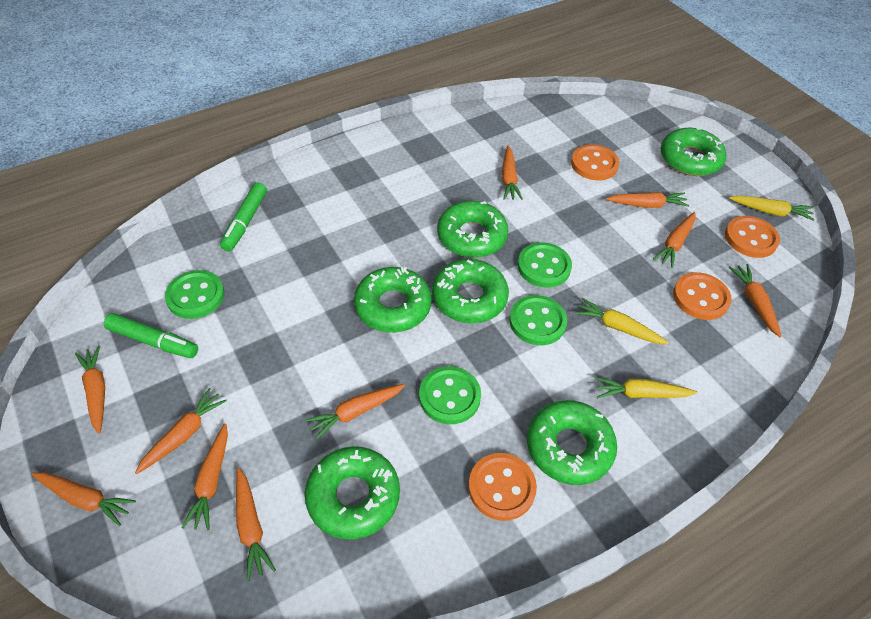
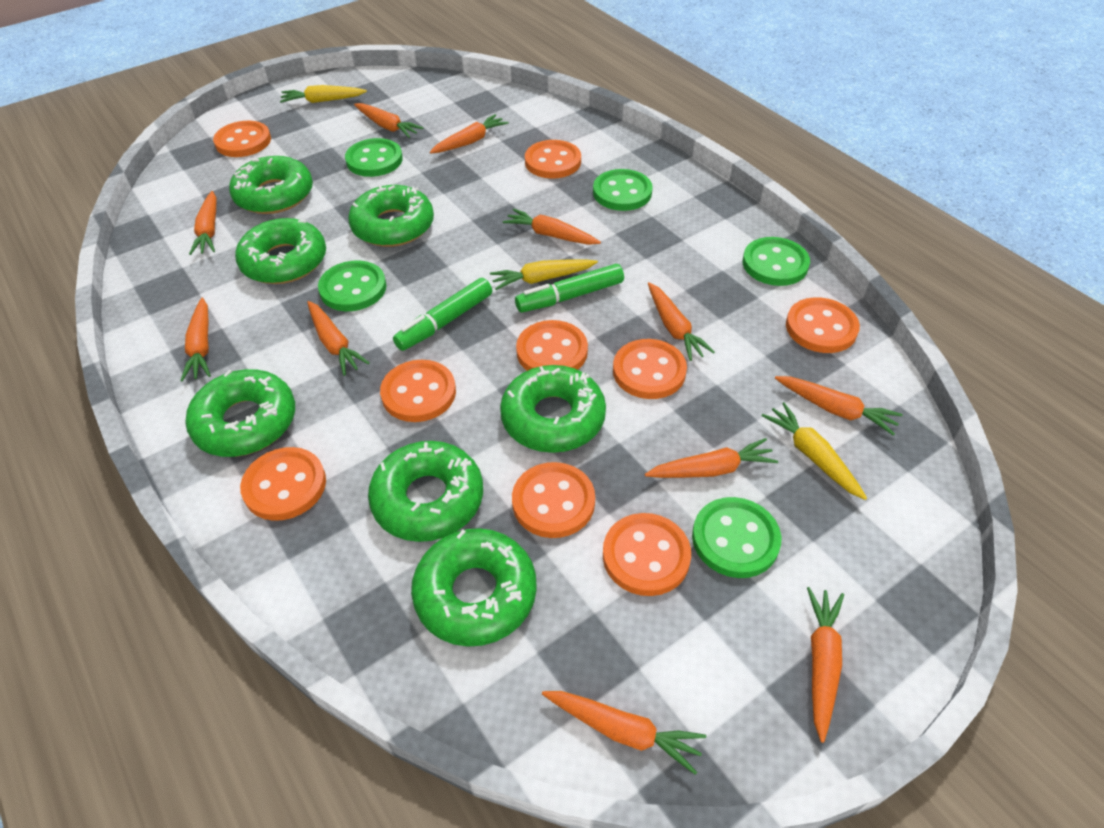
green button: 4 -> 5
green donut: 6 -> 7
orange button: 4 -> 9
orange carrot: 10 -> 11

